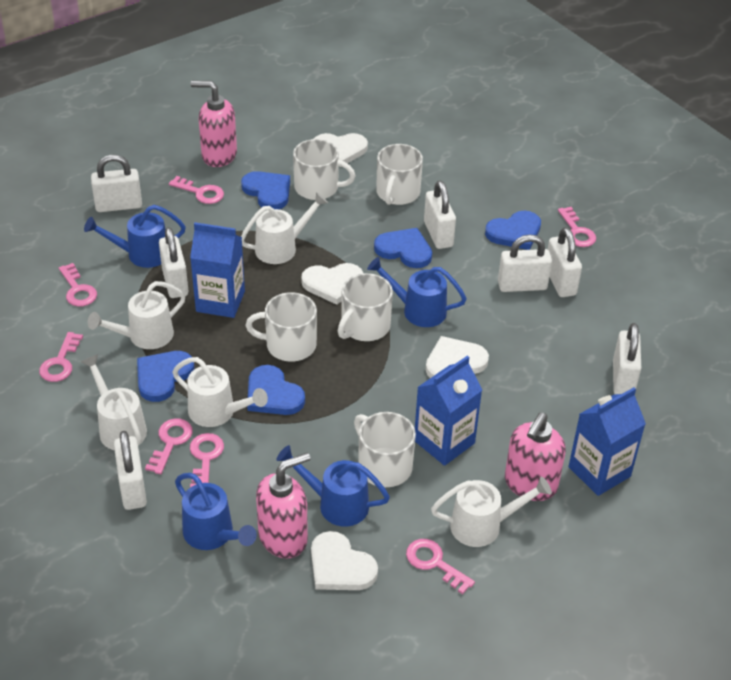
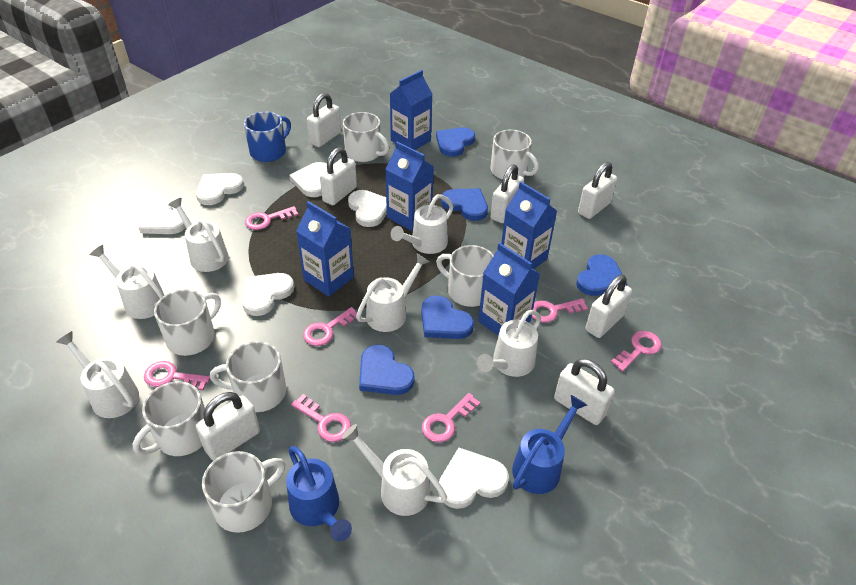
blue carton: 3 -> 5
blue mug: 0 -> 1
blue watering can: 4 -> 2
pink soap dispenser: 3 -> 0
white heart: 4 -> 6
white mug: 5 -> 7
white watering can: 5 -> 7

